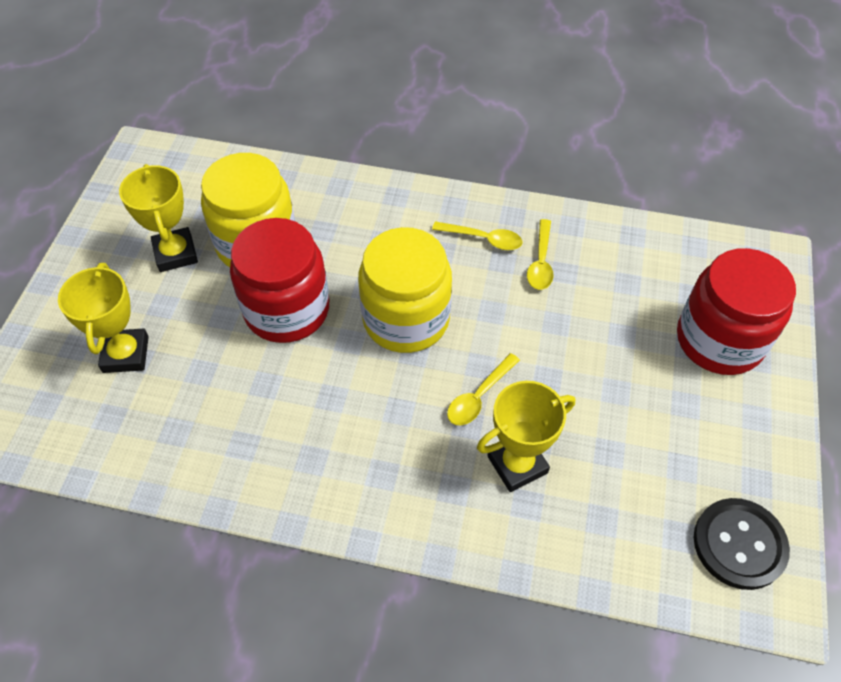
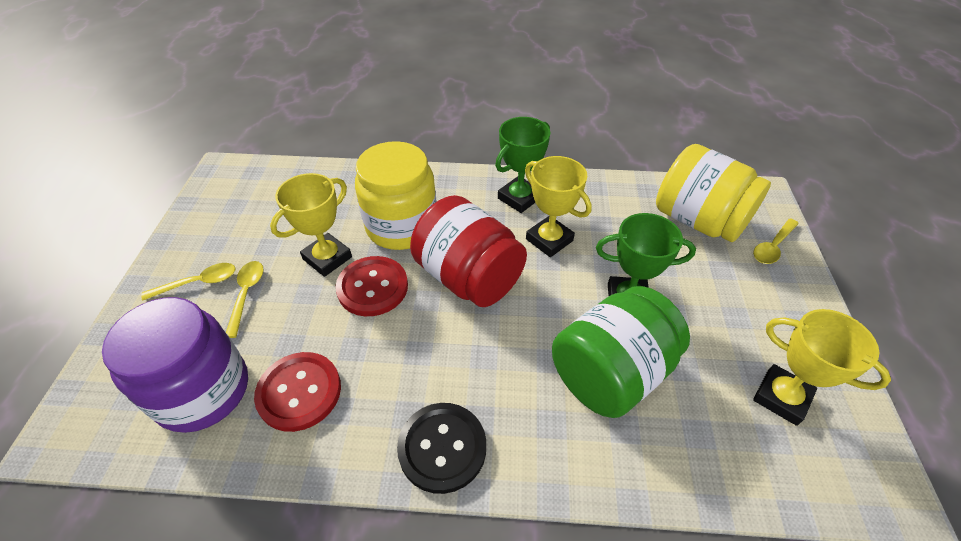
green jar: 0 -> 1
green trophy: 0 -> 2
purple jar: 0 -> 1
red button: 0 -> 2
red jar: 2 -> 1

